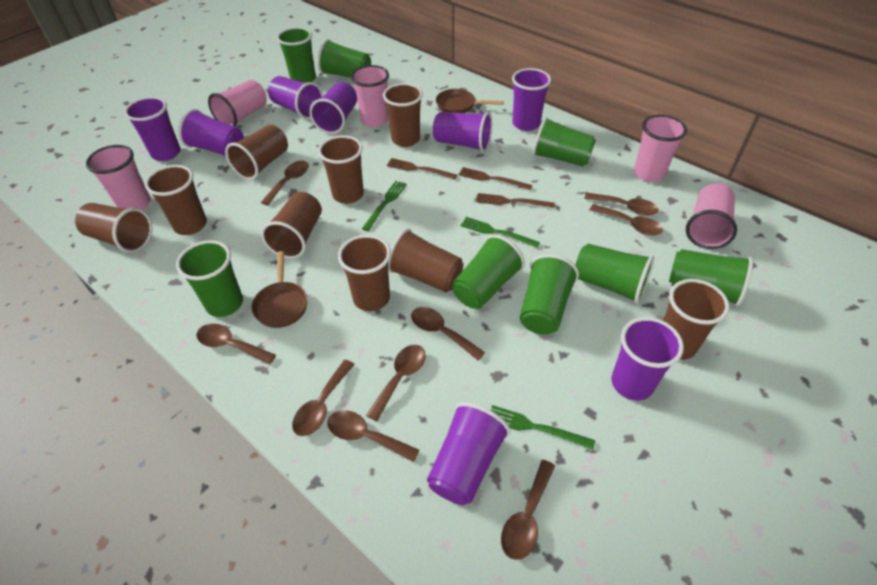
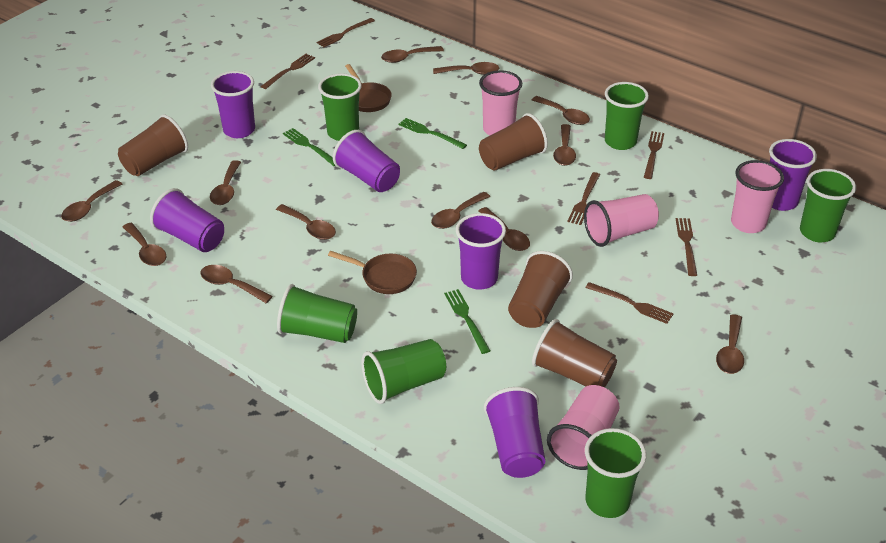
brown cup: 9 -> 4
brown fork: 3 -> 6
brown spoon: 9 -> 12
green cup: 8 -> 6
pink cup: 5 -> 4
purple cup: 8 -> 6

